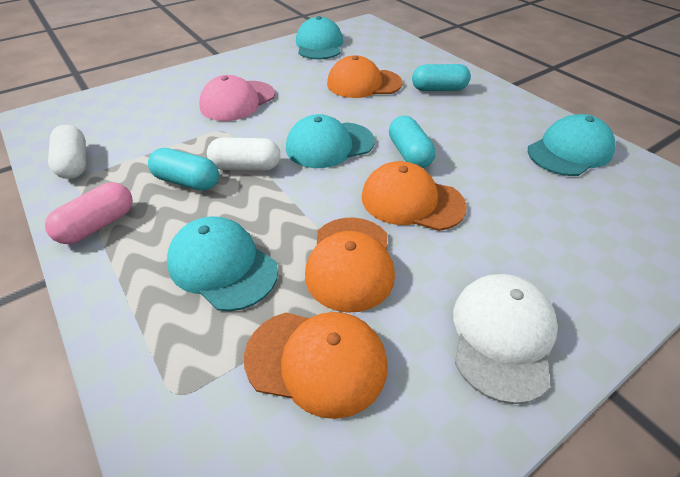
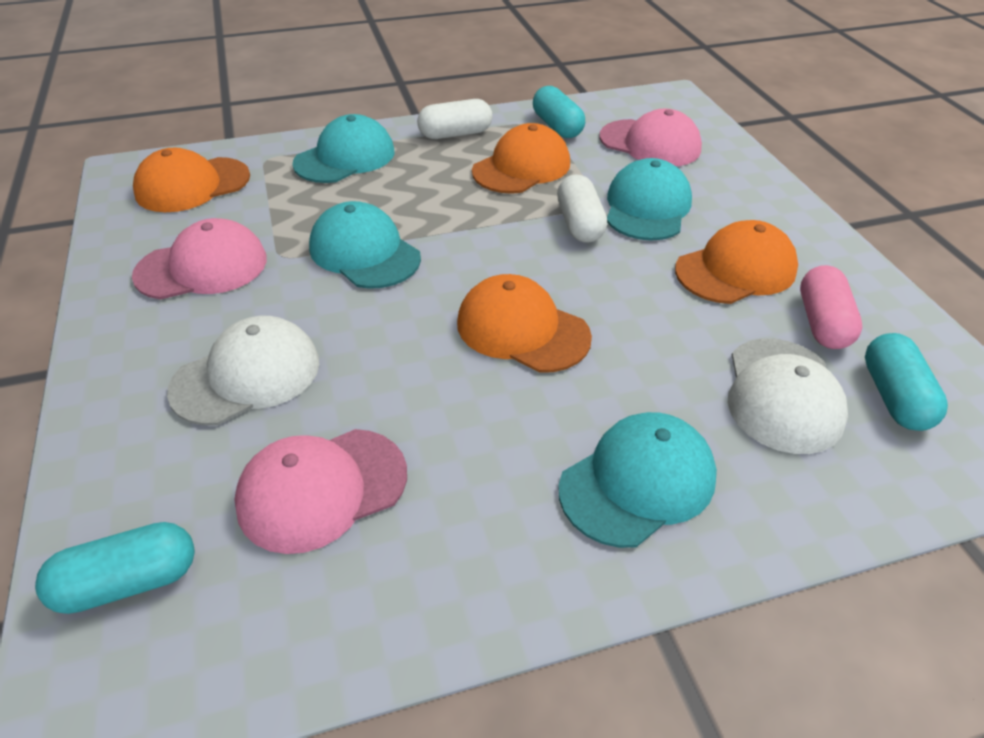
pink cap: 1 -> 3
white cap: 1 -> 2

